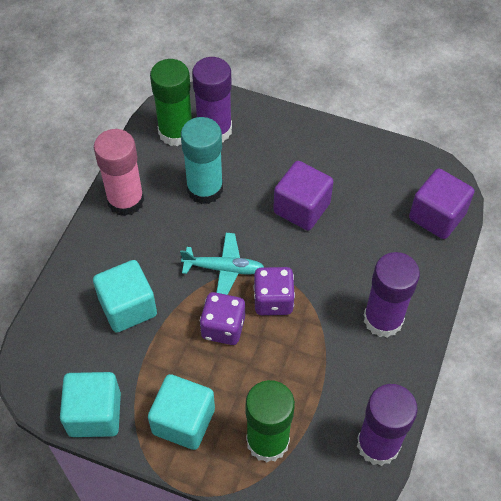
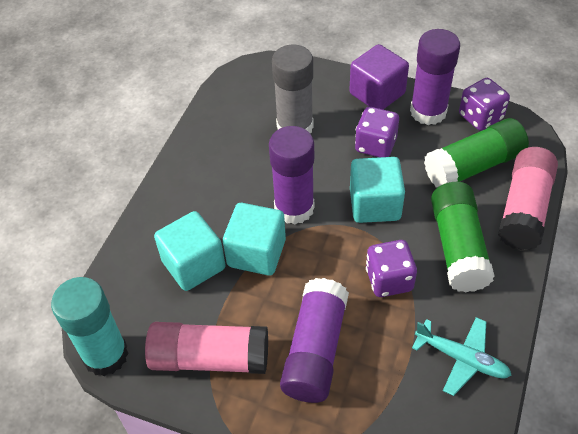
grey glue stick: 0 -> 1
pink glue stick: 1 -> 2
purple cube: 2 -> 1
purple dice: 2 -> 3

